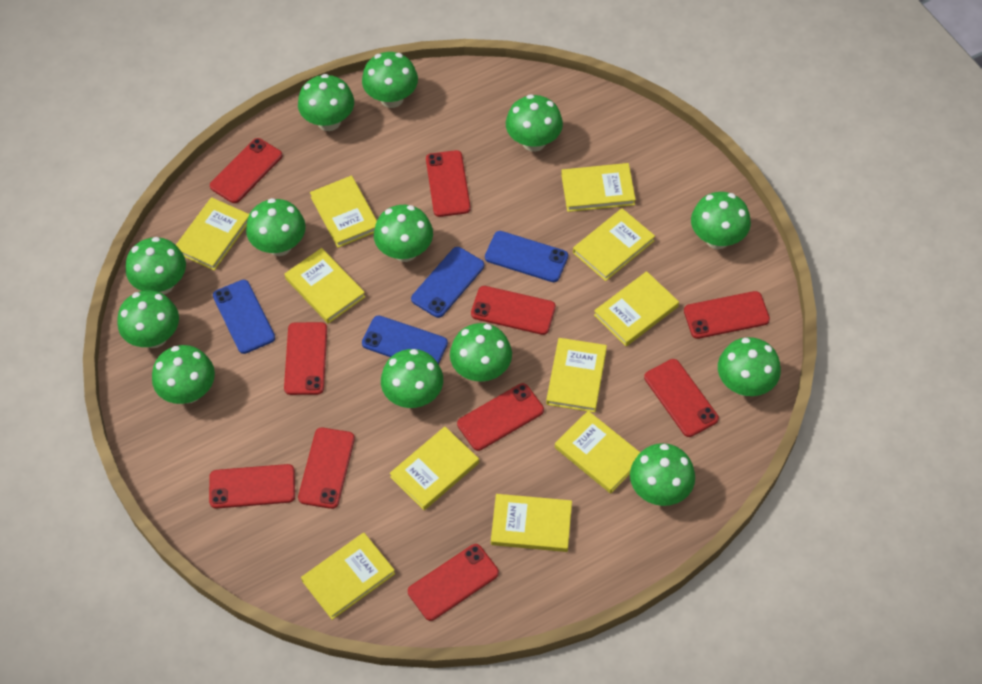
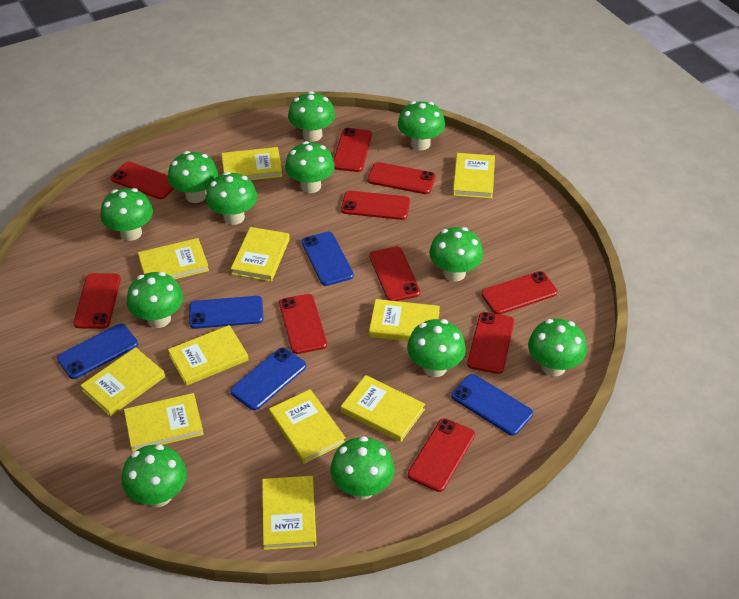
blue phone: 4 -> 5
green mushroom: 13 -> 12

